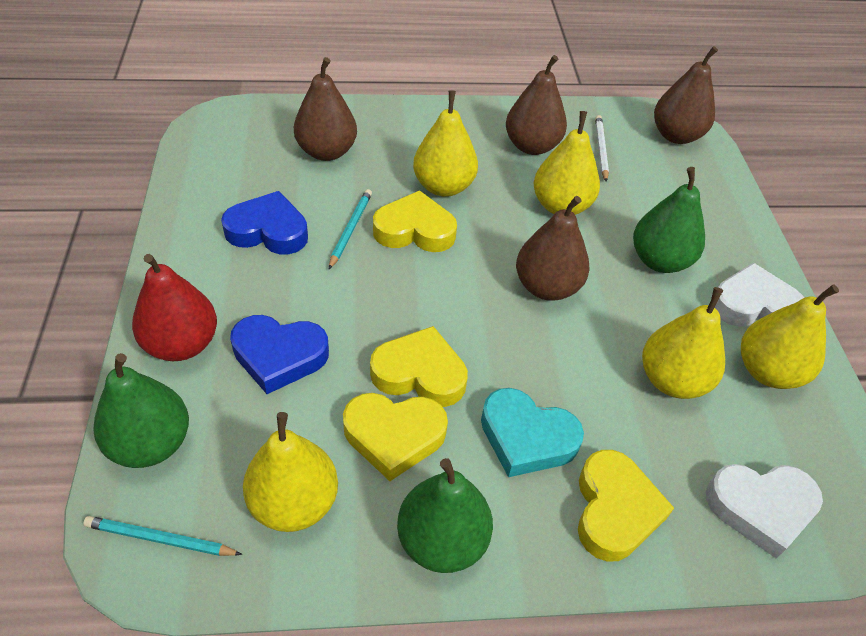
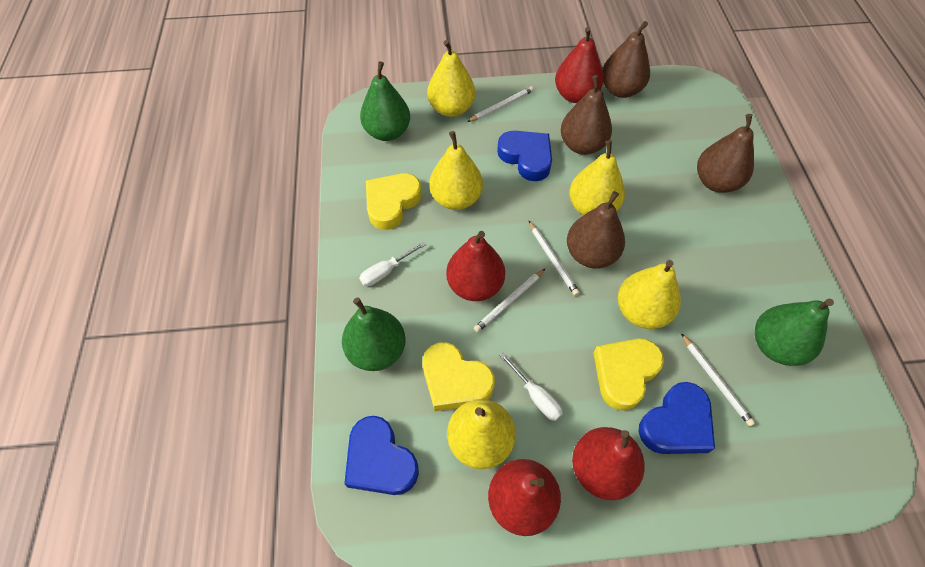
blue heart: 2 -> 3
red pear: 1 -> 4
turquoise heart: 1 -> 0
turquoise pencil: 2 -> 0
white heart: 2 -> 0
white pencil: 1 -> 4
white screwdriver: 0 -> 2
yellow heart: 4 -> 3

